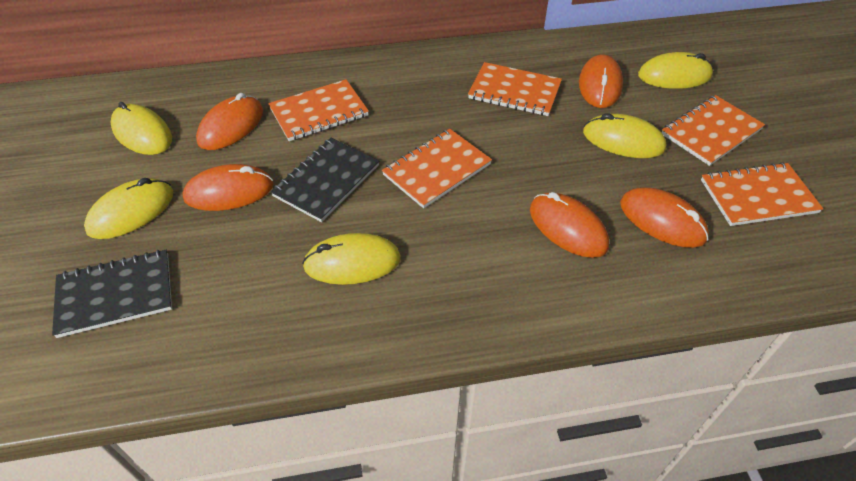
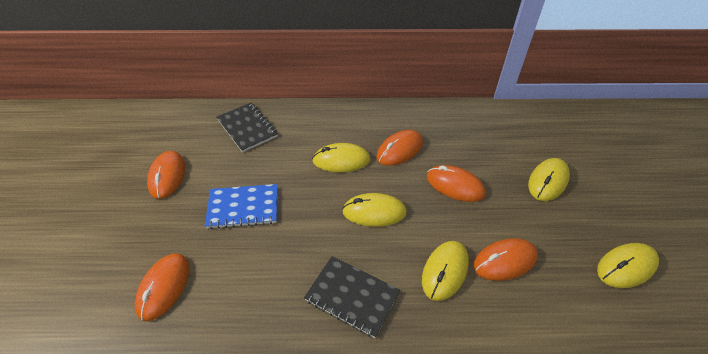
blue notebook: 0 -> 1
orange notebook: 5 -> 0

